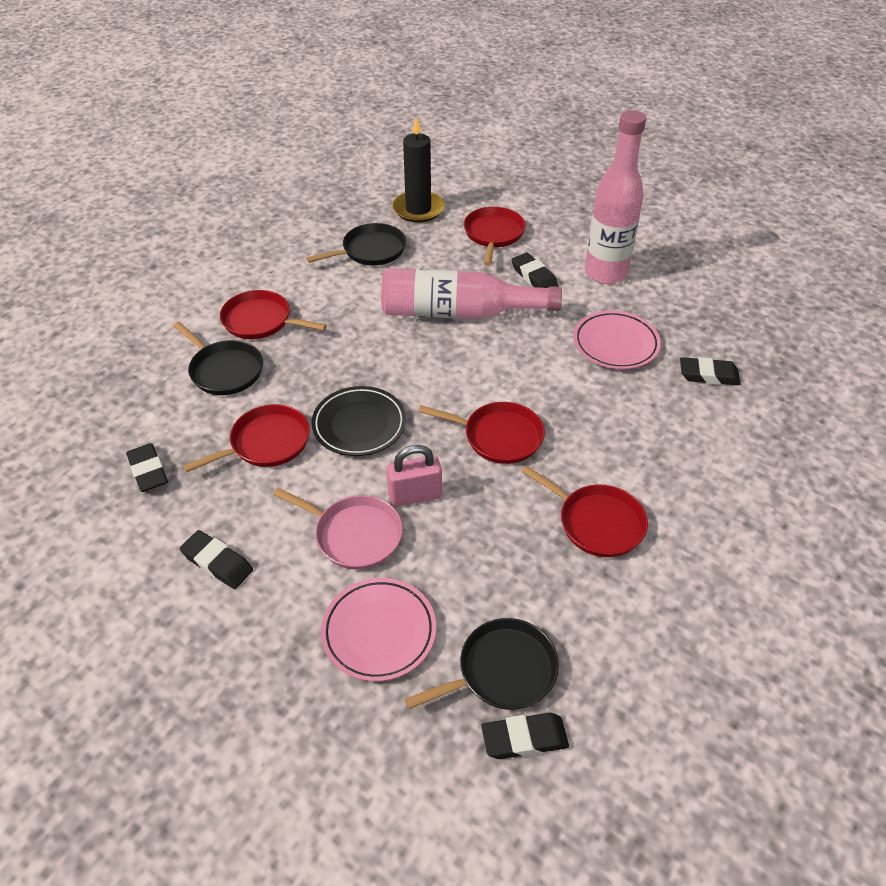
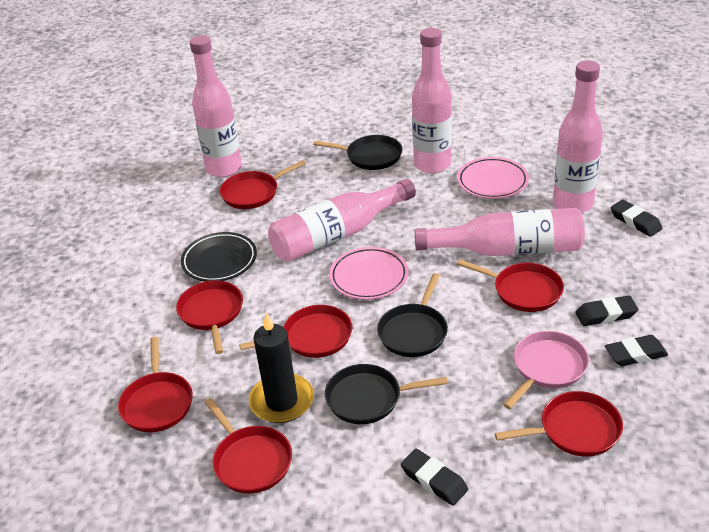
black eraser: 5 -> 4
pink bottle: 2 -> 5
pink padlock: 1 -> 0
red pan: 5 -> 7

